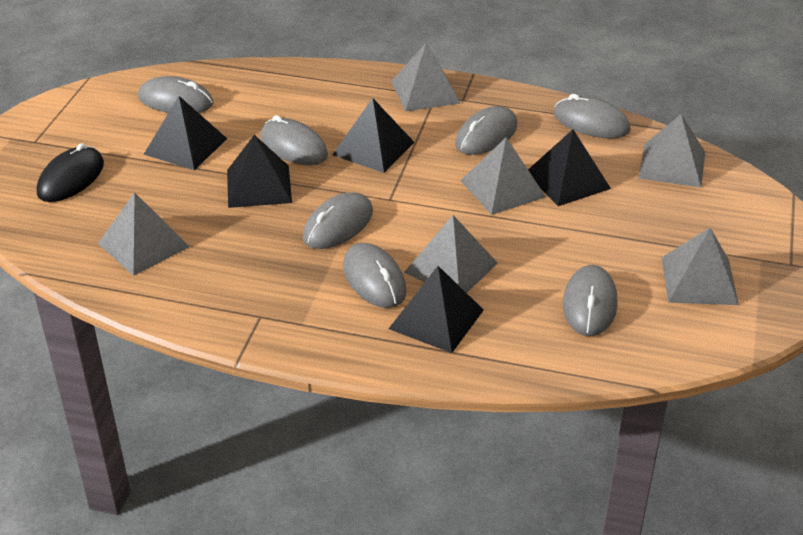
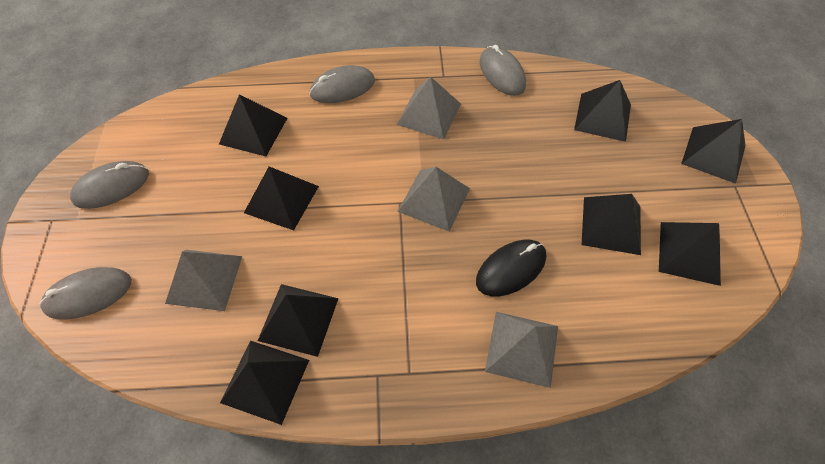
black pyramid: 5 -> 8
grey mouse: 7 -> 4
grey pyramid: 6 -> 4

